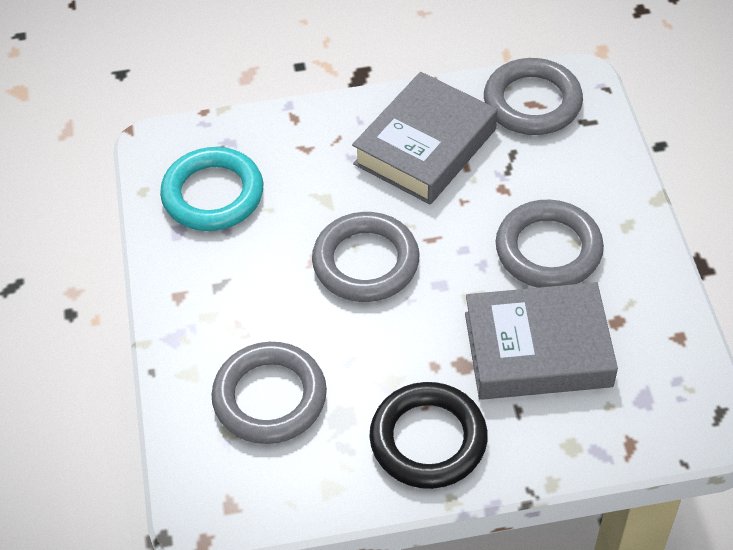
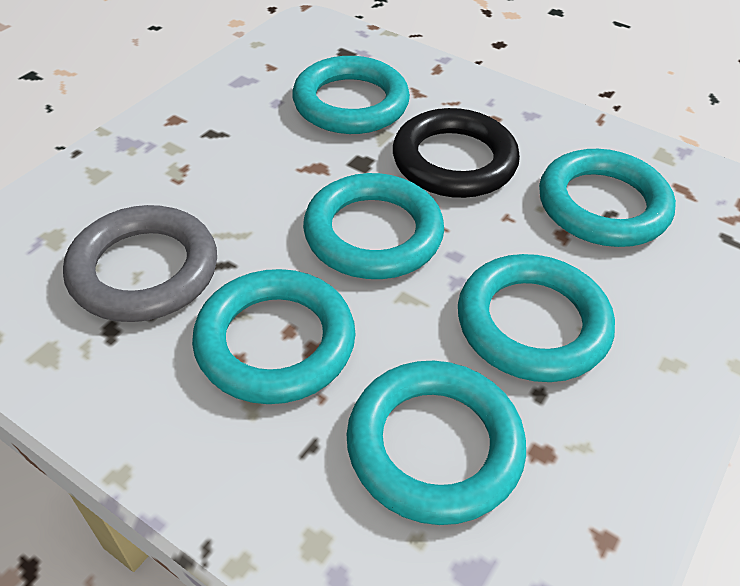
grey book: 2 -> 0
grey ring: 4 -> 1
turquoise ring: 1 -> 6

